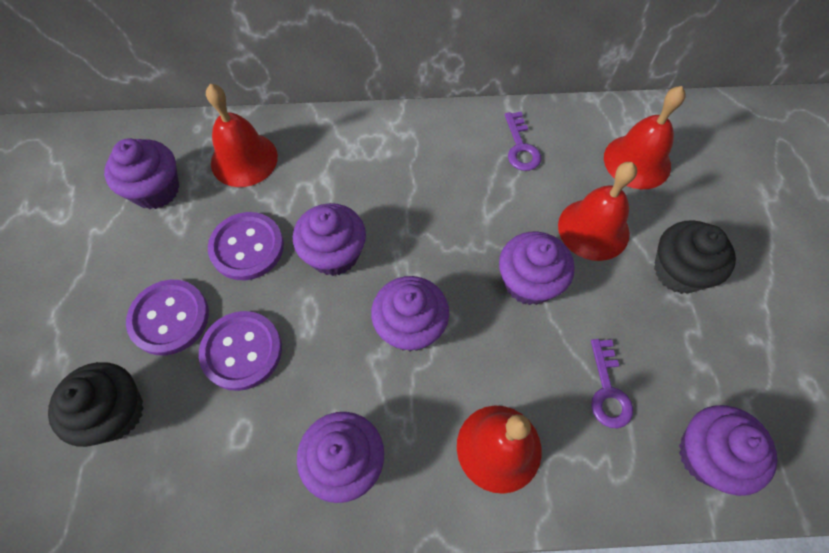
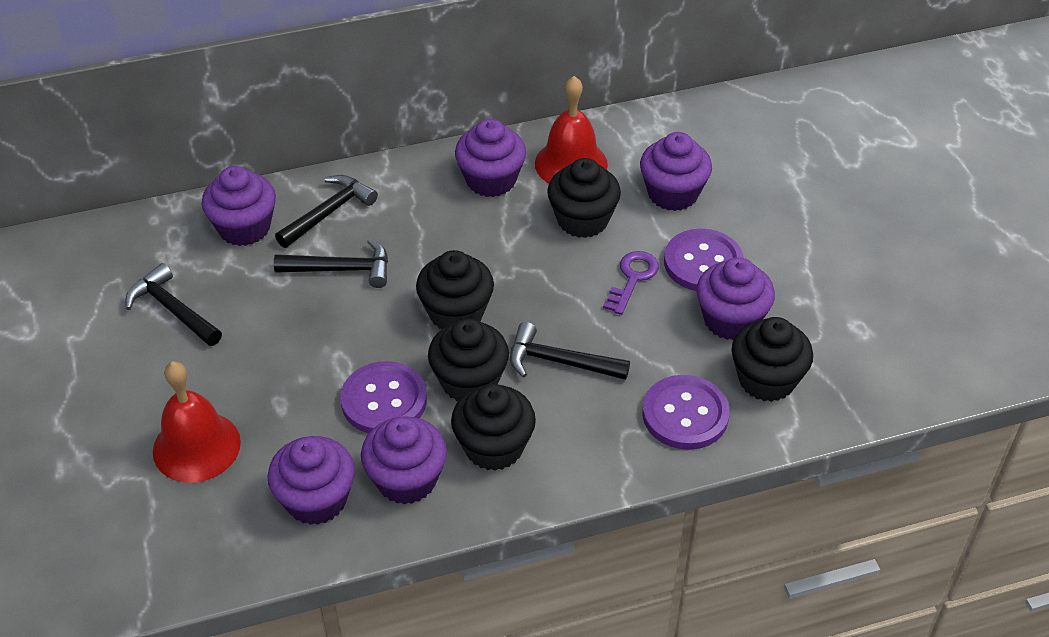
black cupcake: 2 -> 5
black hammer: 0 -> 4
purple key: 2 -> 1
red bell: 4 -> 2

